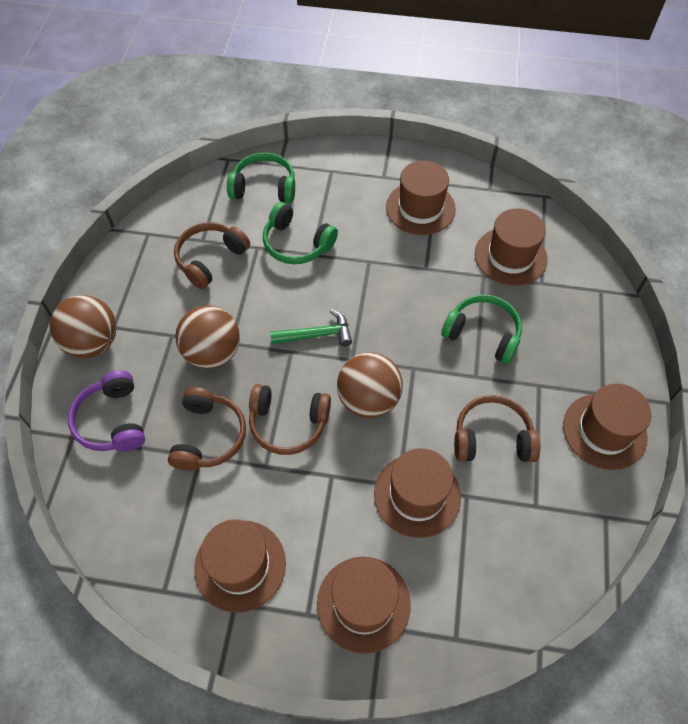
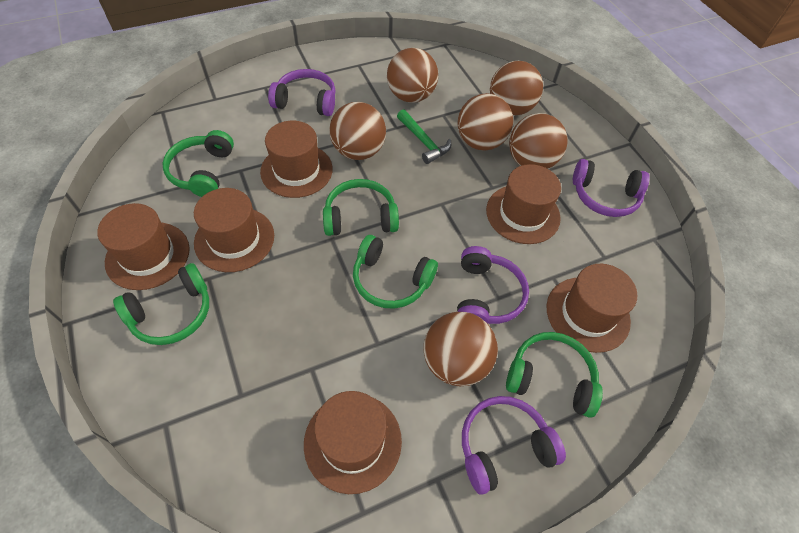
brown ball: 3 -> 6
brown headphones: 4 -> 0
green headphones: 3 -> 5
purple headphones: 1 -> 4

